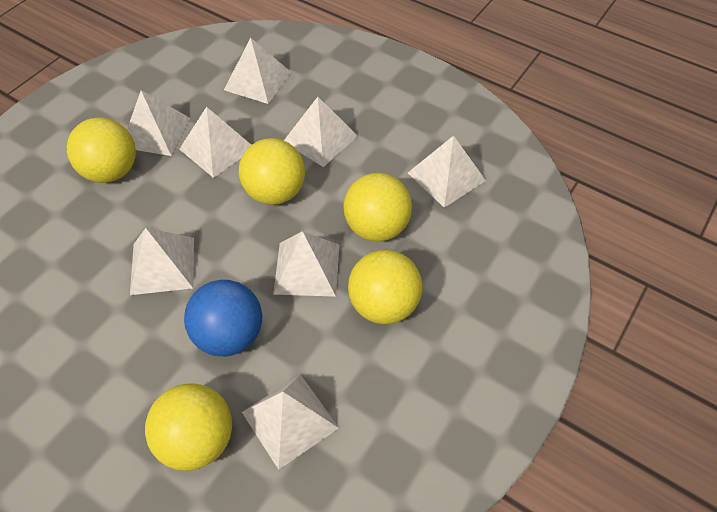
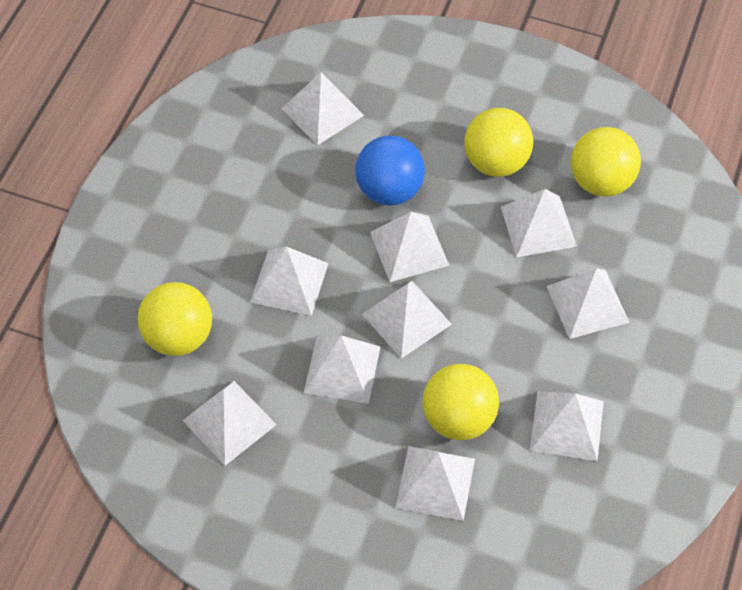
white pyramid: 8 -> 10
yellow ball: 5 -> 4

